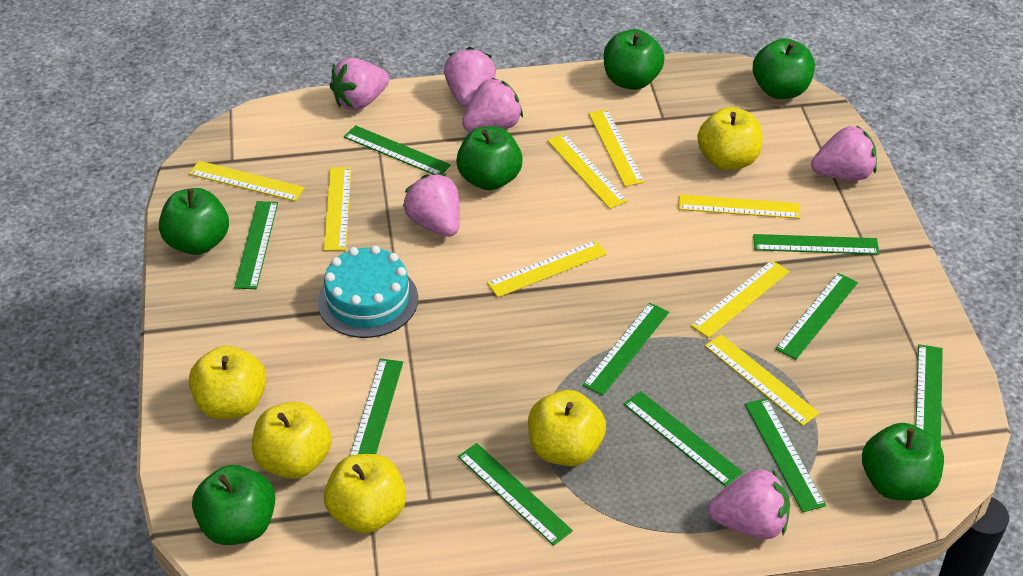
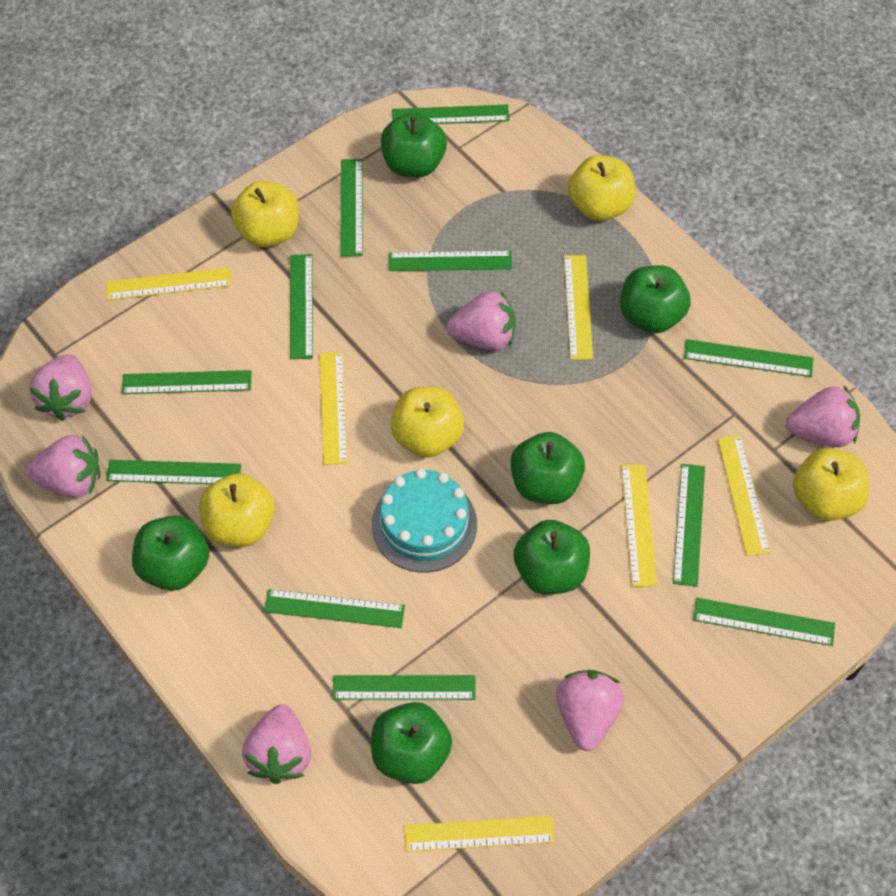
green ruler: 10 -> 11
yellow ruler: 8 -> 6

